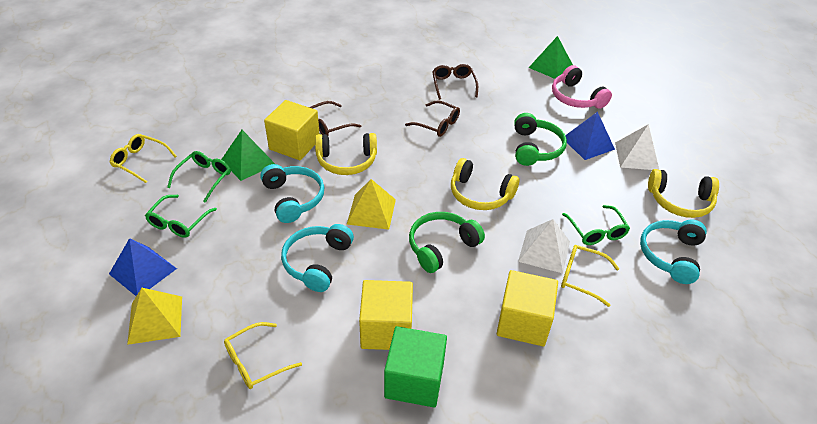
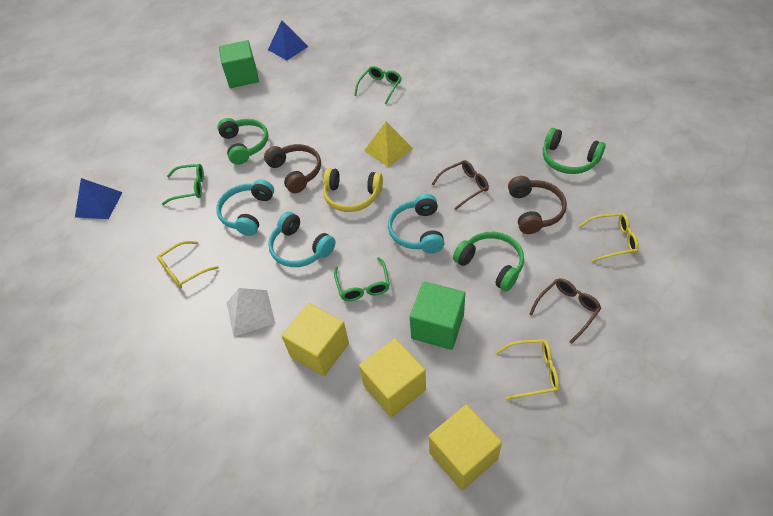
brown glasses: 3 -> 2
brown headphones: 0 -> 2
green cube: 1 -> 2
green headphones: 2 -> 3
green pyramid: 2 -> 0
pink headphones: 1 -> 0
white pyramid: 2 -> 1
yellow headphones: 3 -> 1
yellow pyramid: 2 -> 1

